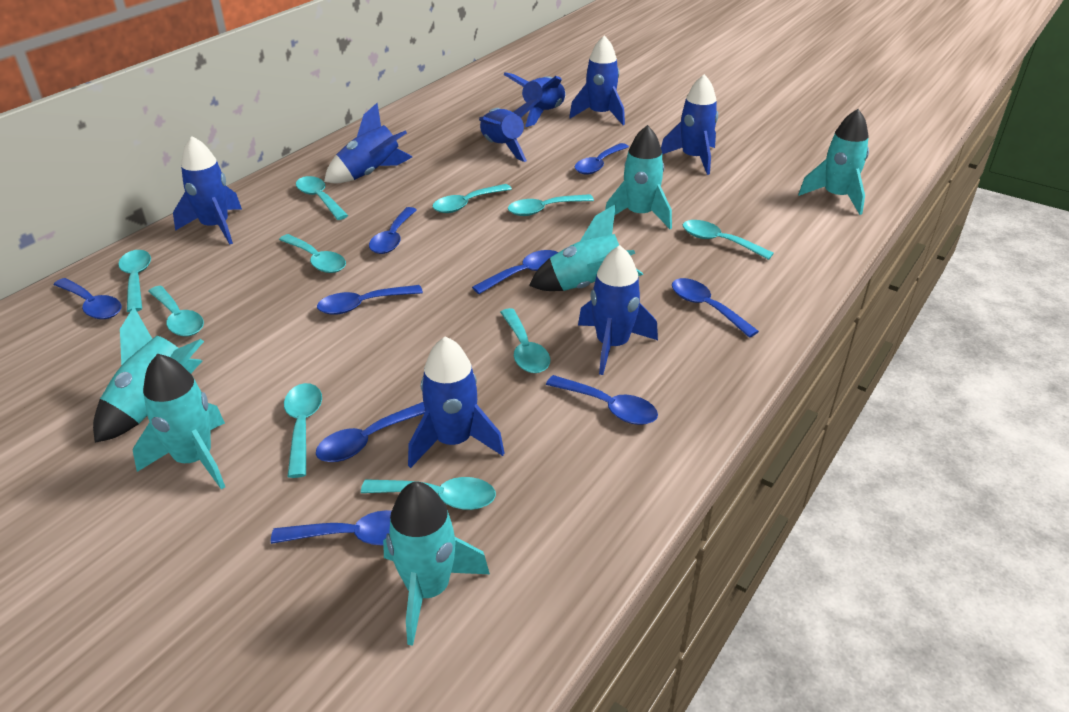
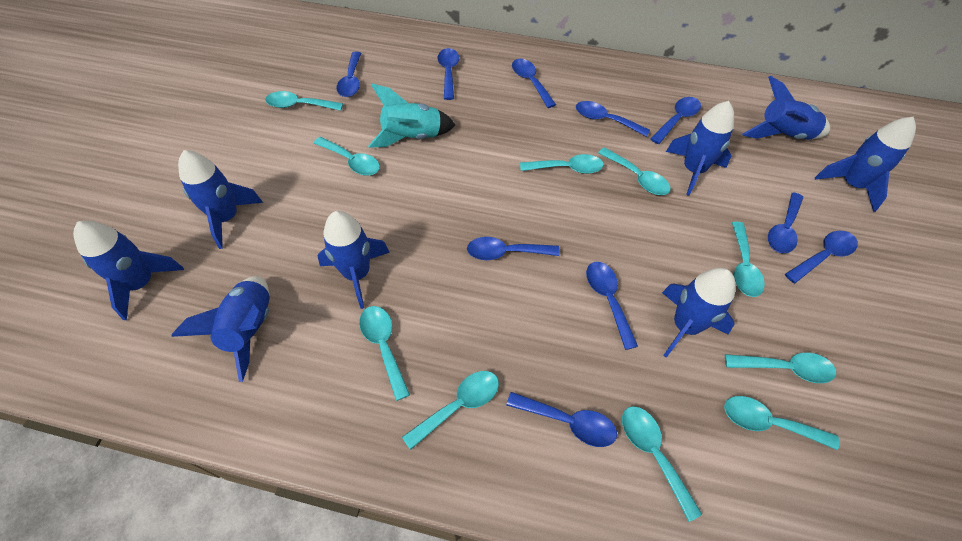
blue spoon: 9 -> 10
turquoise rocket: 6 -> 1

